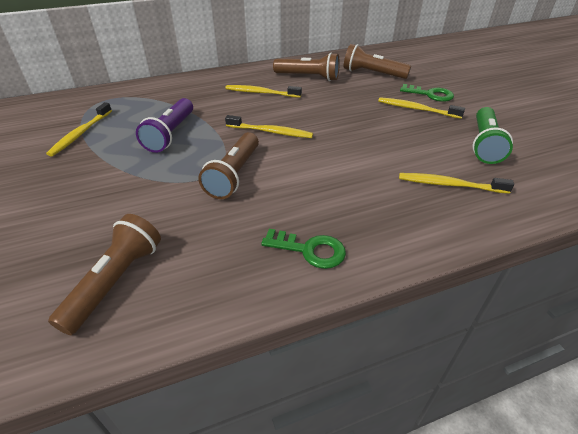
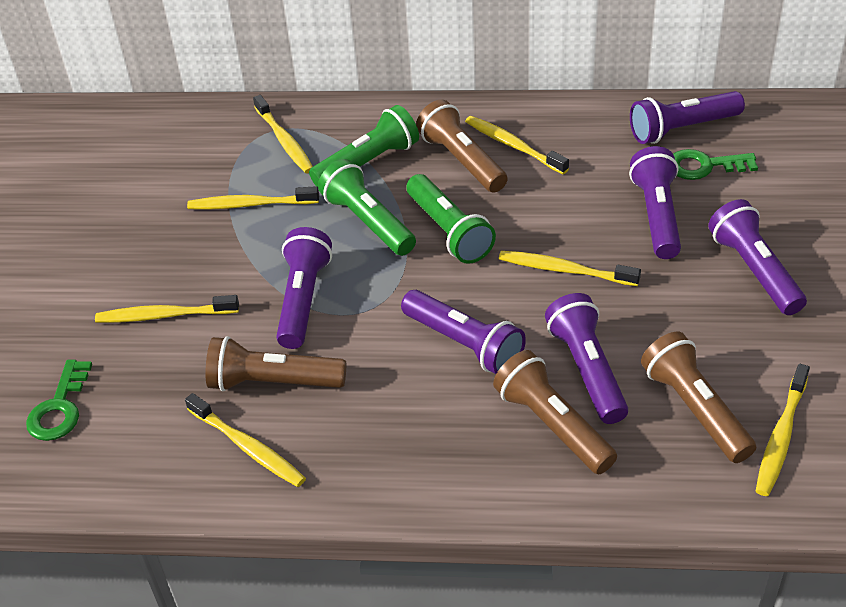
green flashlight: 1 -> 3
purple flashlight: 1 -> 6
yellow toothbrush: 5 -> 7

